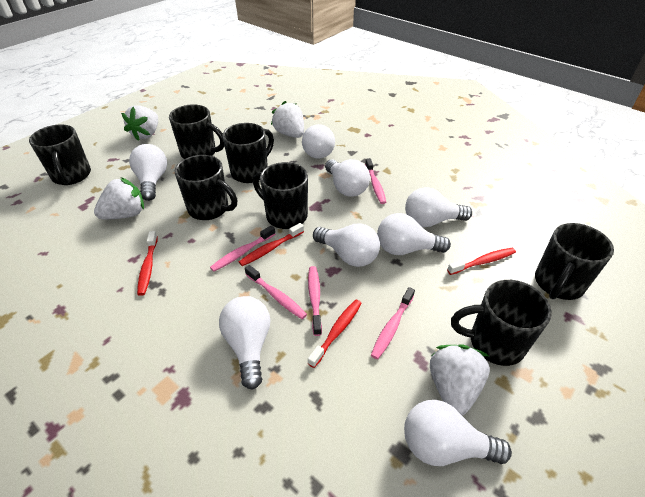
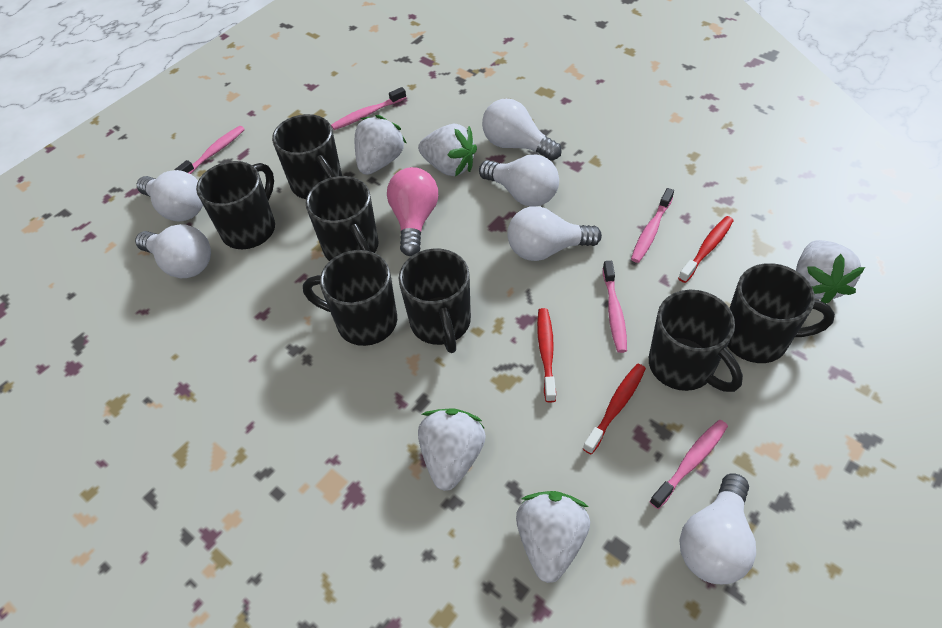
pink light bulb: 0 -> 1
red toothbrush: 4 -> 3
white light bulb: 8 -> 6
white strawberry: 4 -> 5

